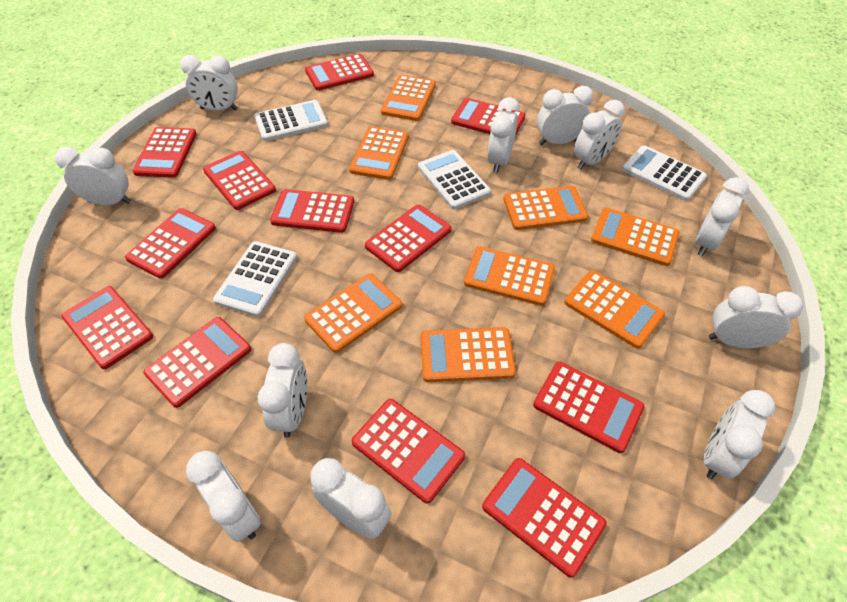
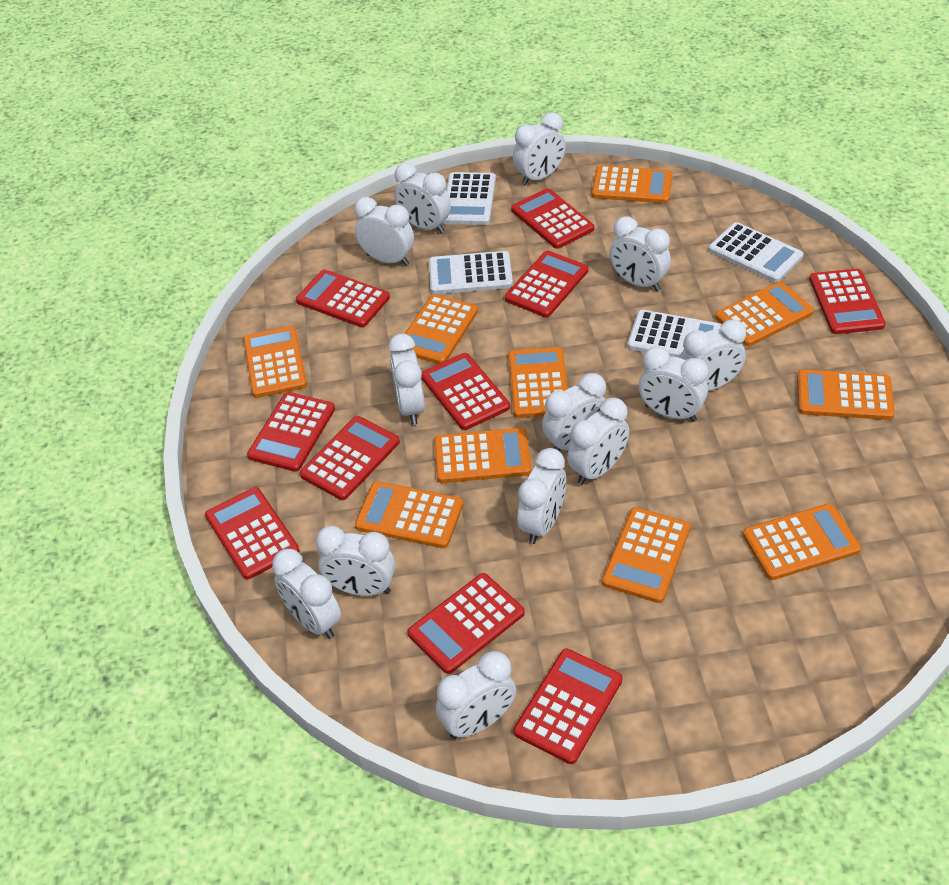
orange calculator: 8 -> 10
red calculator: 12 -> 10
white clock: 11 -> 13

